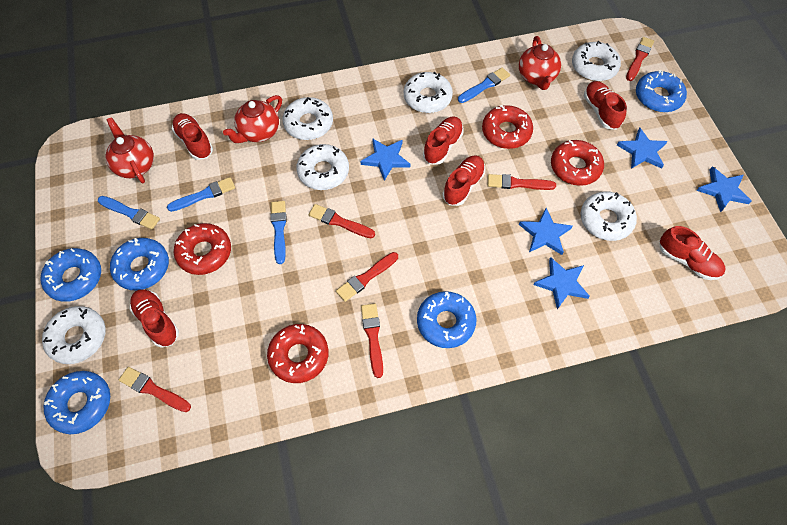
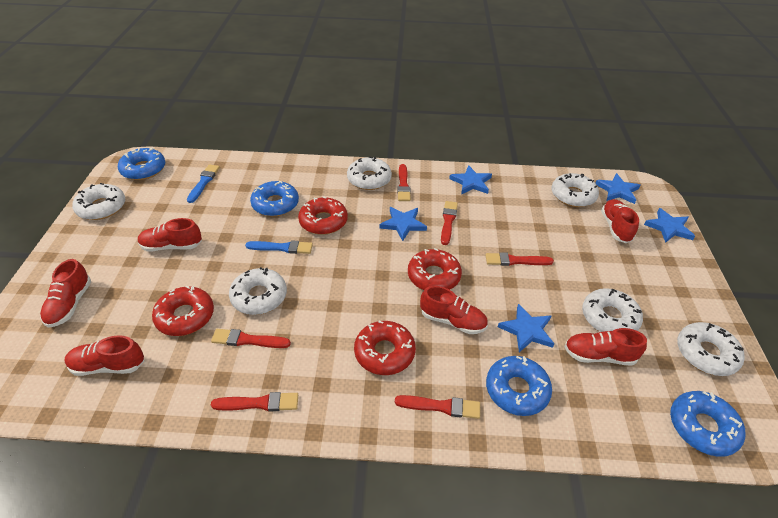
blue brush: 4 -> 2
blue donut: 5 -> 4
red teapot: 3 -> 0

